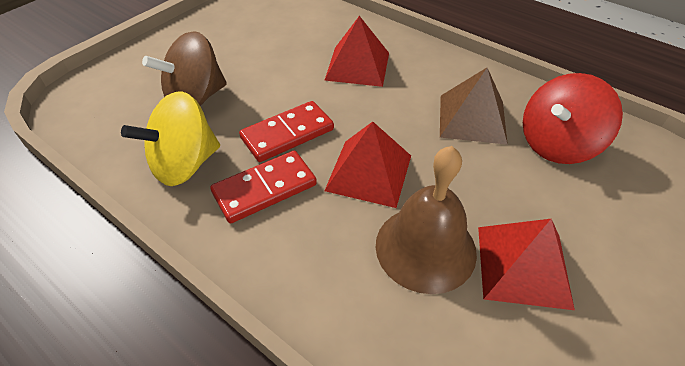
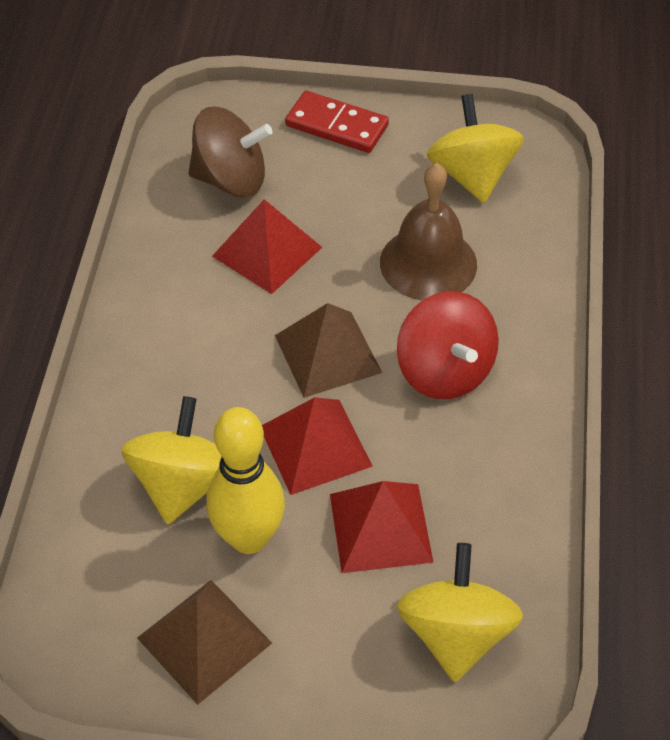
brown pyramid: 1 -> 2
red domino: 2 -> 1
yellow bowling pin: 0 -> 1
yellow spinning top: 1 -> 3

